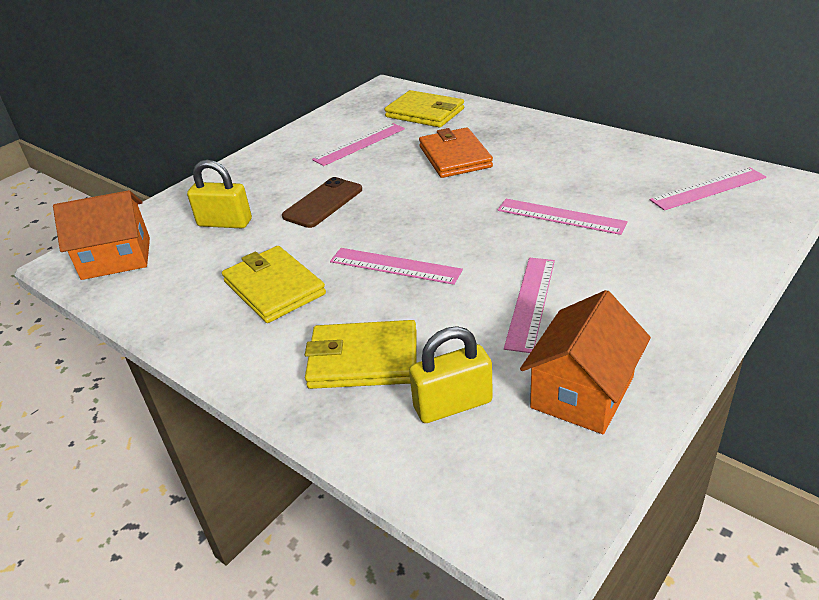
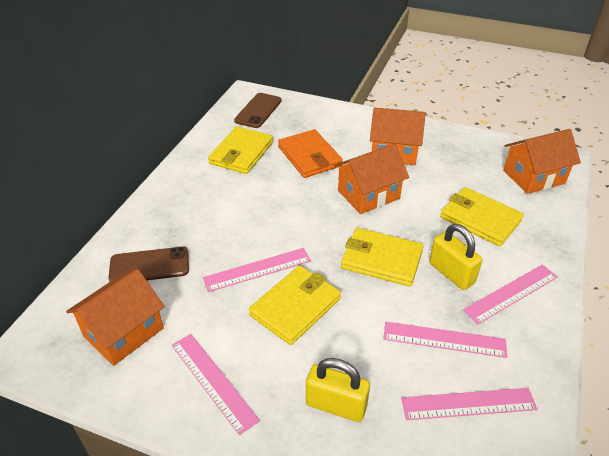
brown phone: 1 -> 2
orange house: 2 -> 4
yellow wallet: 3 -> 4

